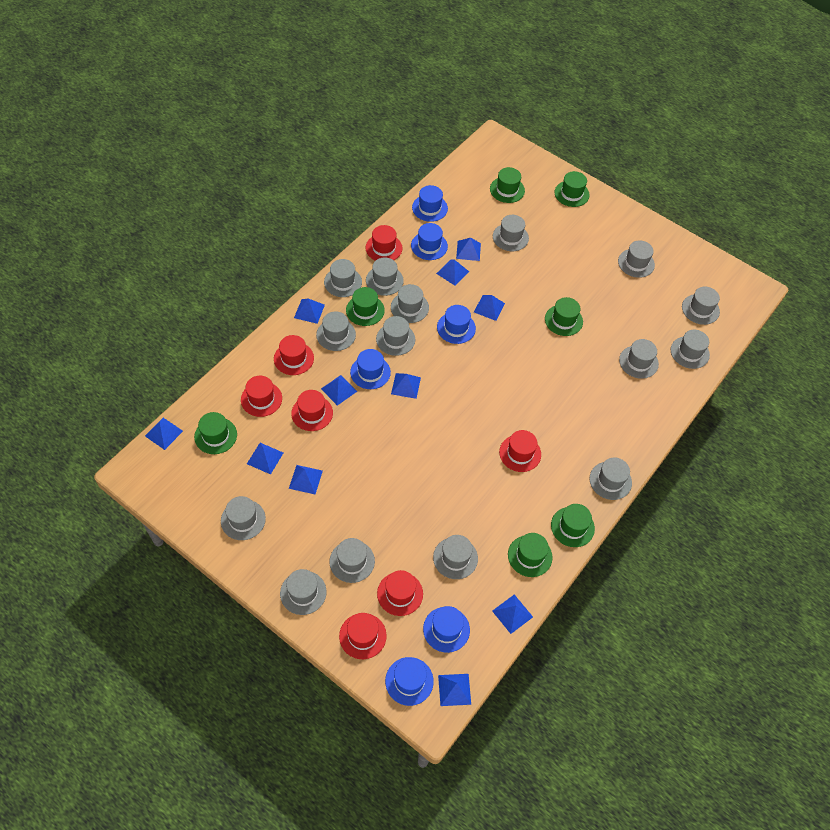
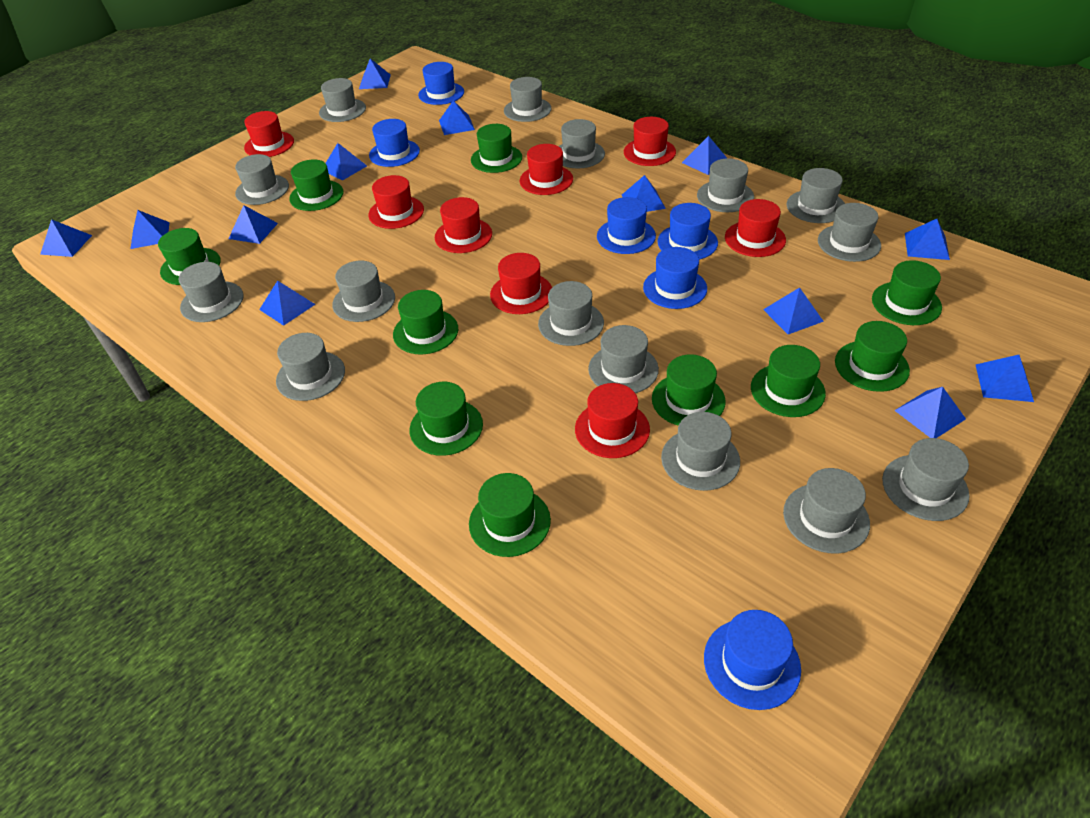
blue pyramid: 11 -> 13
green hat: 7 -> 10
red hat: 7 -> 8

